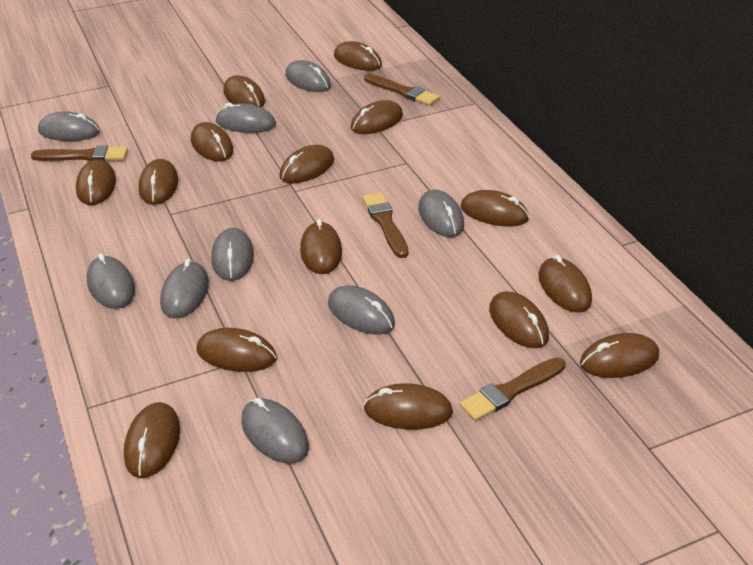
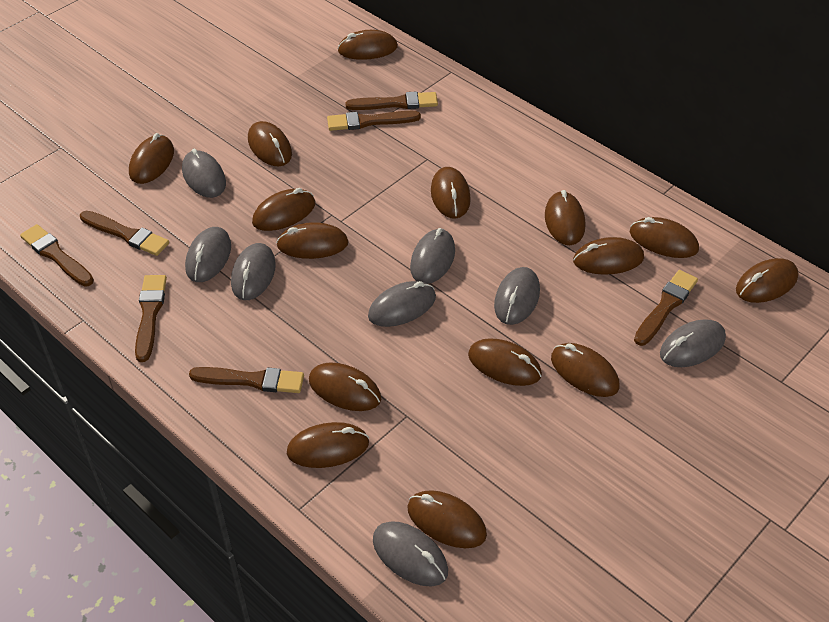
brown brush: 4 -> 7
grey mouse: 9 -> 8

